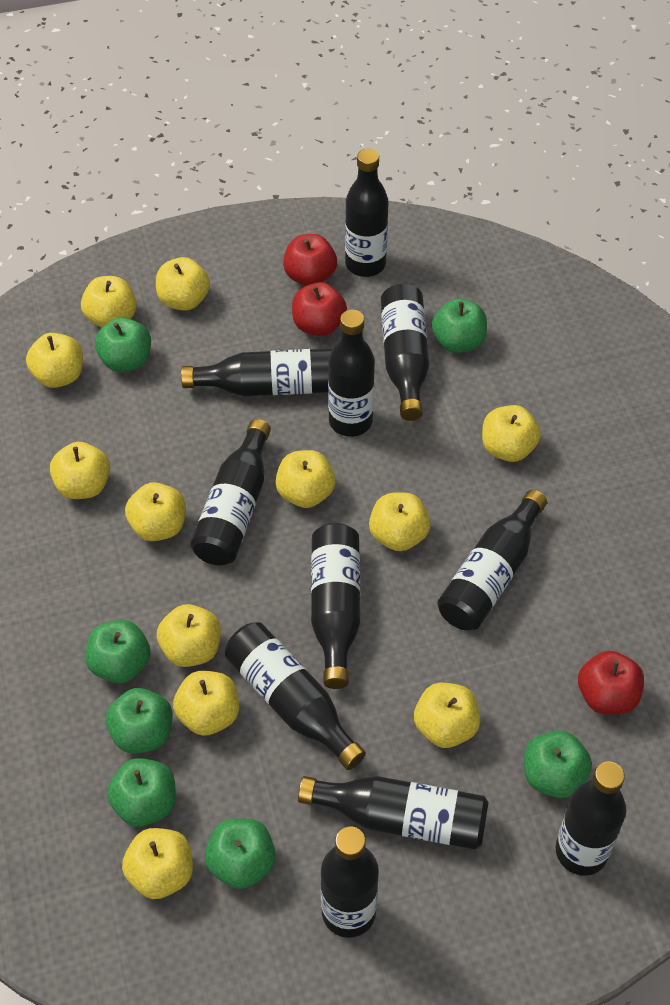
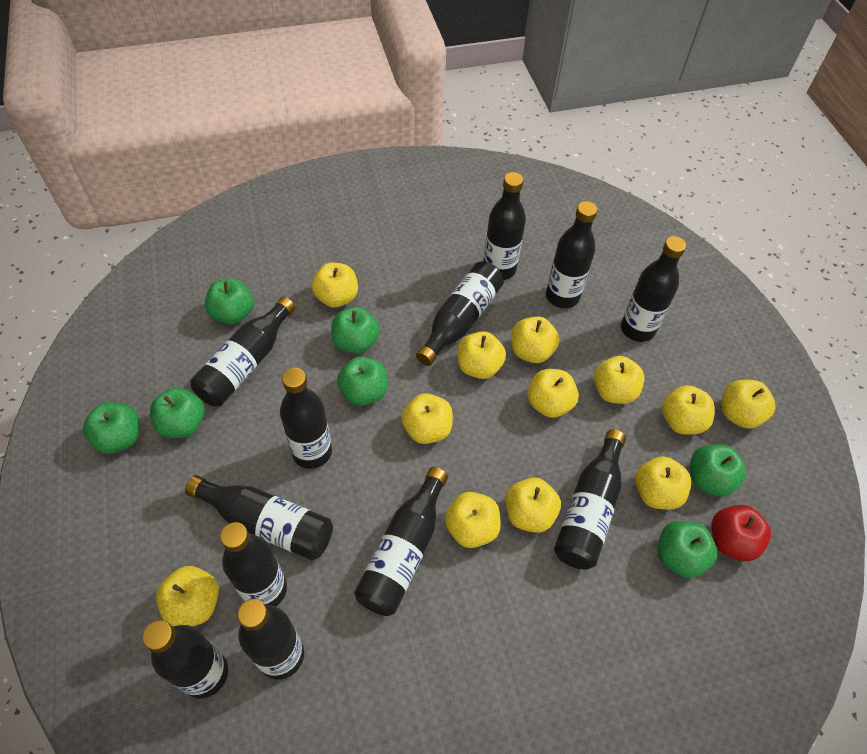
black bottle: 11 -> 12
red apple: 3 -> 1

